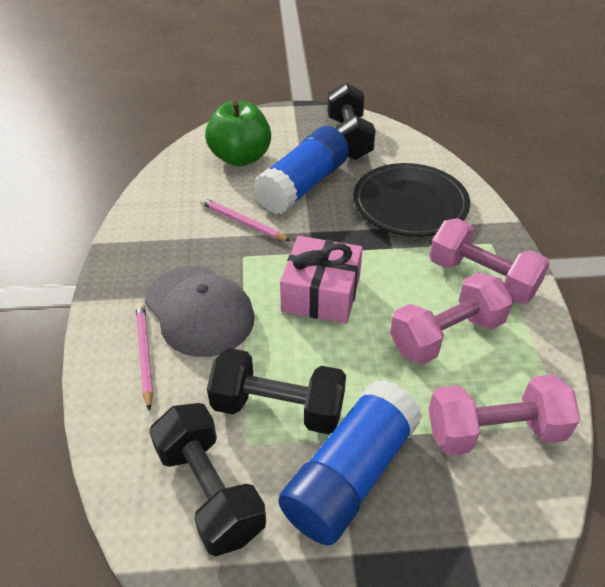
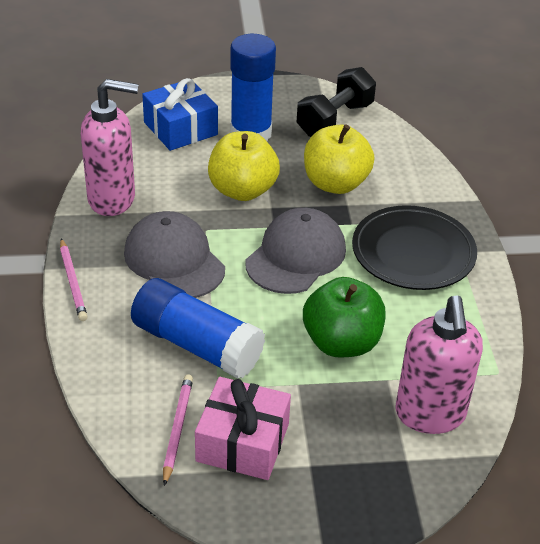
black dumbbell: 3 -> 1
blue gift: 0 -> 1
grey cap: 1 -> 2
pink dumbbell: 3 -> 0
pink soap dispenser: 0 -> 2
yellow apple: 0 -> 2

